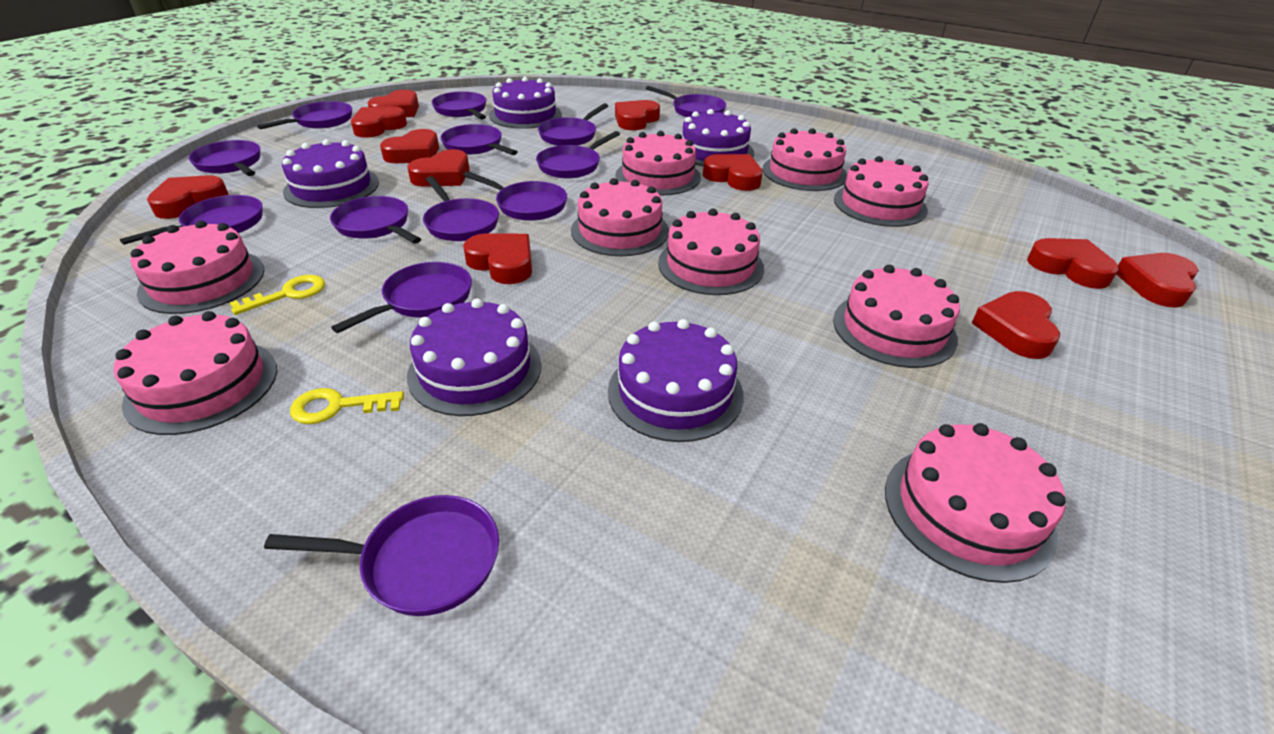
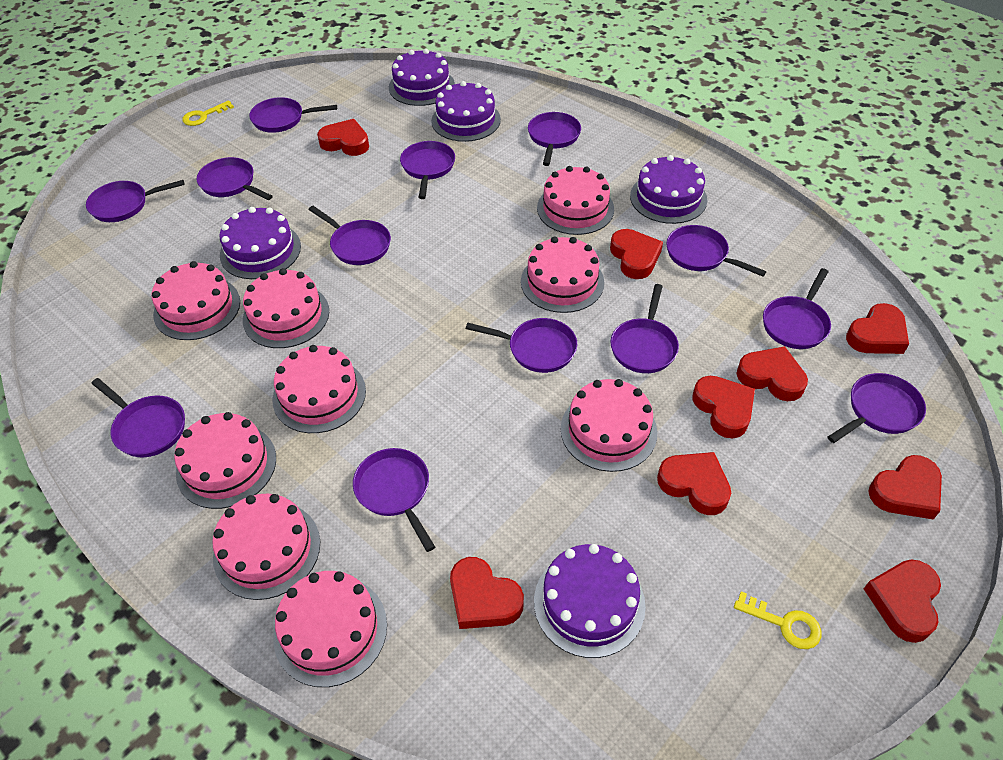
red heart: 11 -> 9

